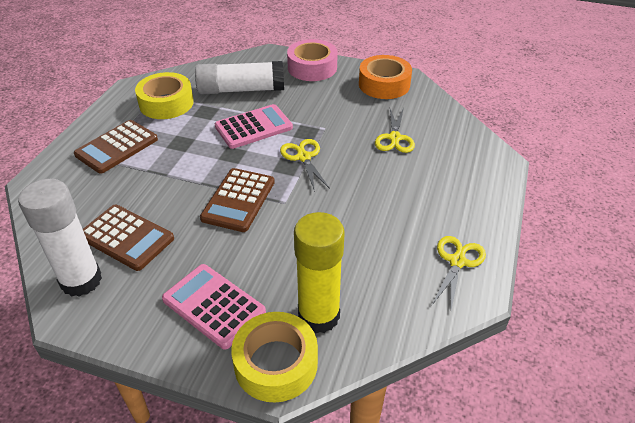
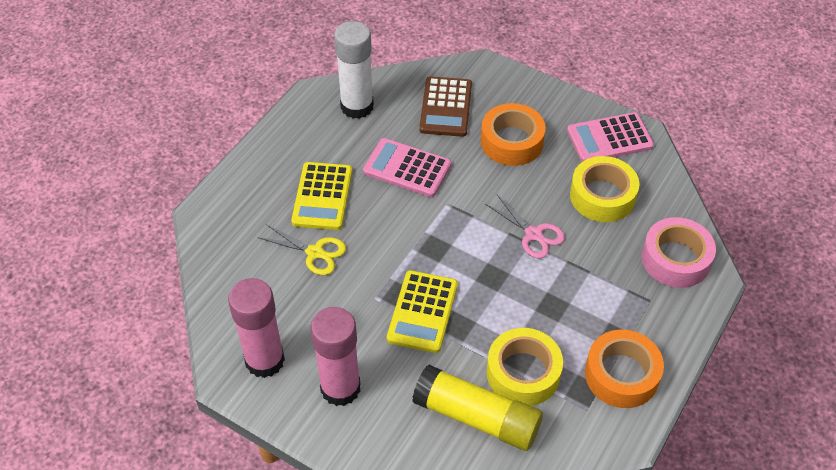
brown calculator: 3 -> 1
orange tape: 1 -> 2
pink glue stick: 0 -> 2
pink scissors: 0 -> 1
white glue stick: 2 -> 1
yellow calculator: 0 -> 2
yellow scissors: 3 -> 1

